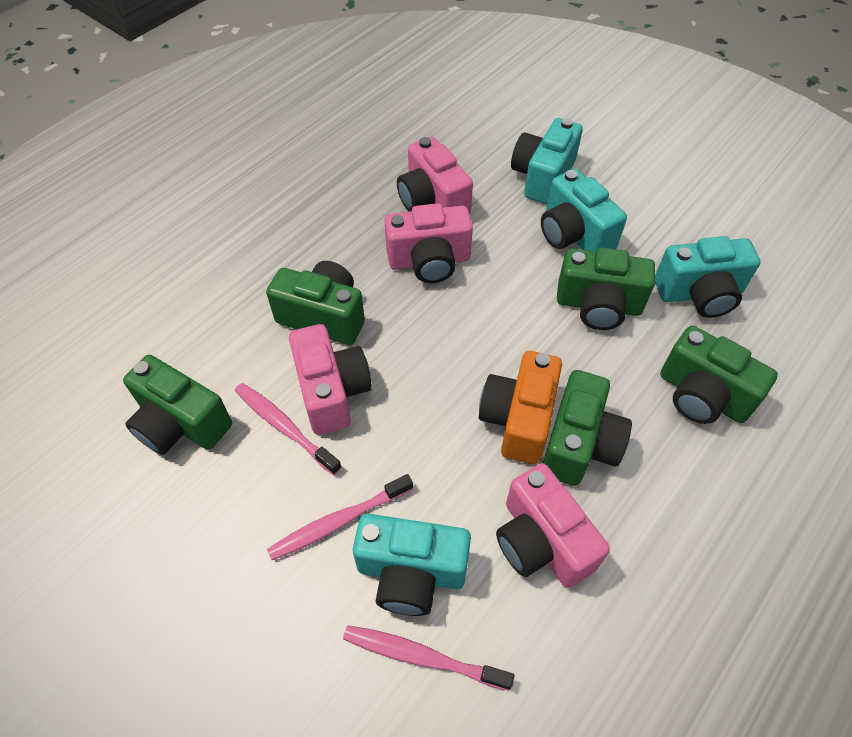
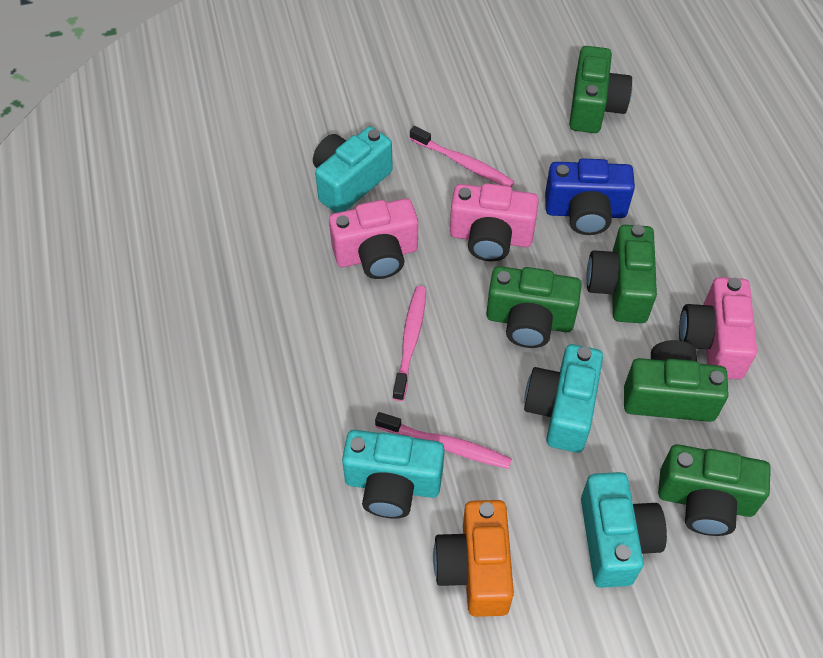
blue camera: 0 -> 1
pink camera: 4 -> 3

